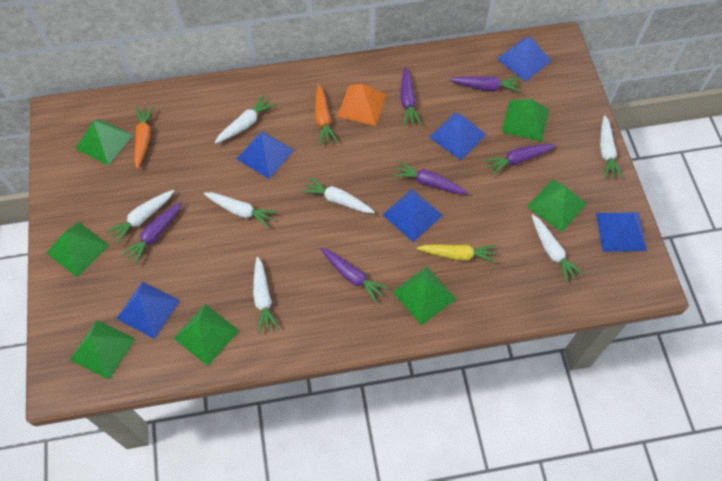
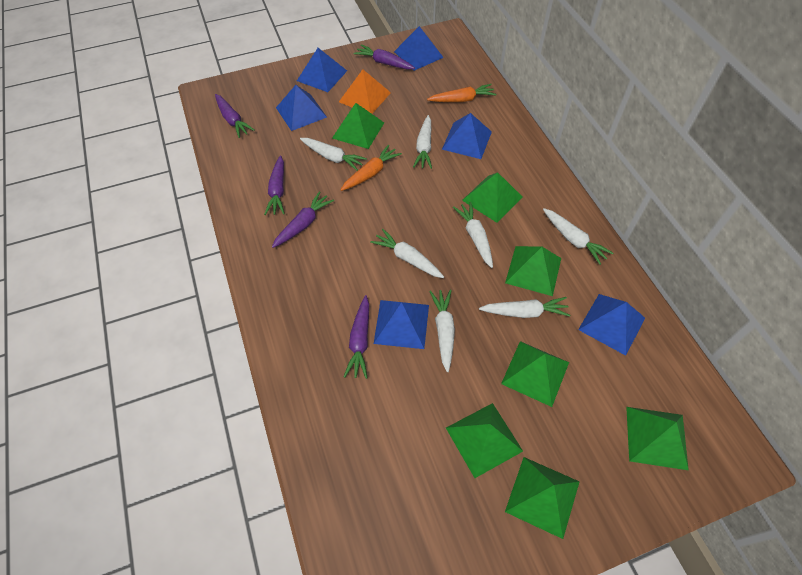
purple carrot: 6 -> 5
yellow carrot: 1 -> 0

